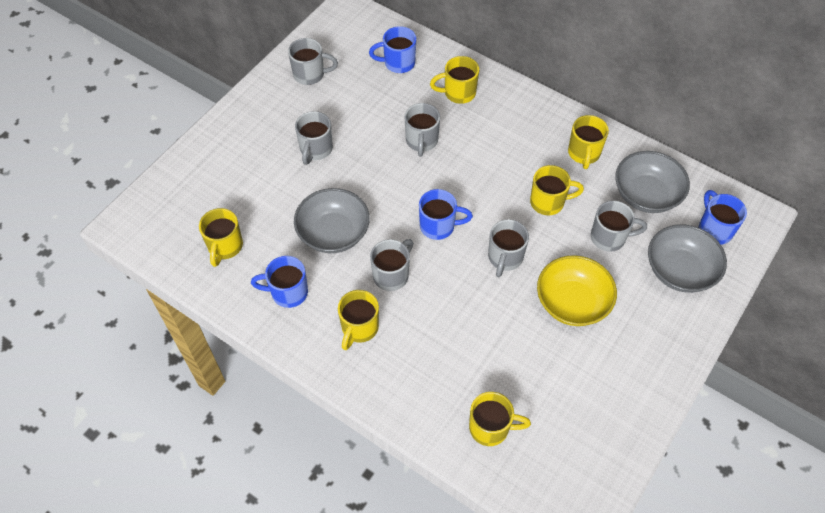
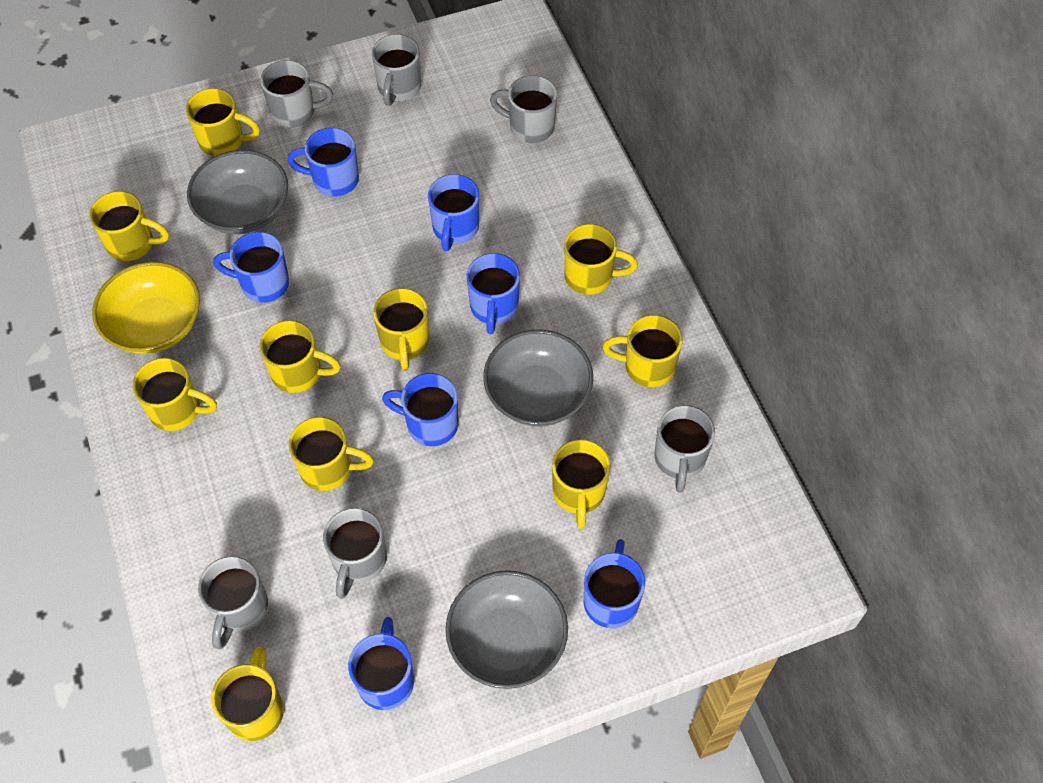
blue mug: 4 -> 7
yellow mug: 6 -> 10

